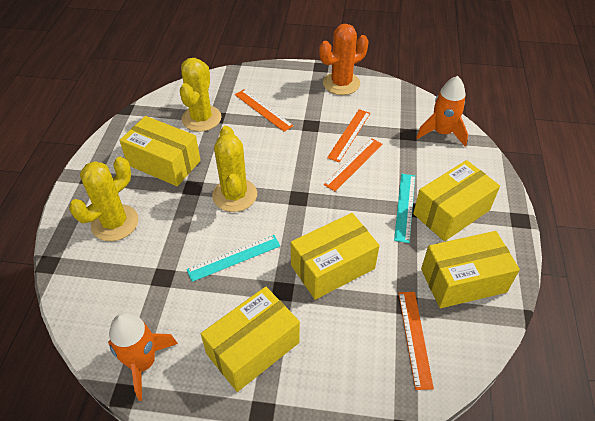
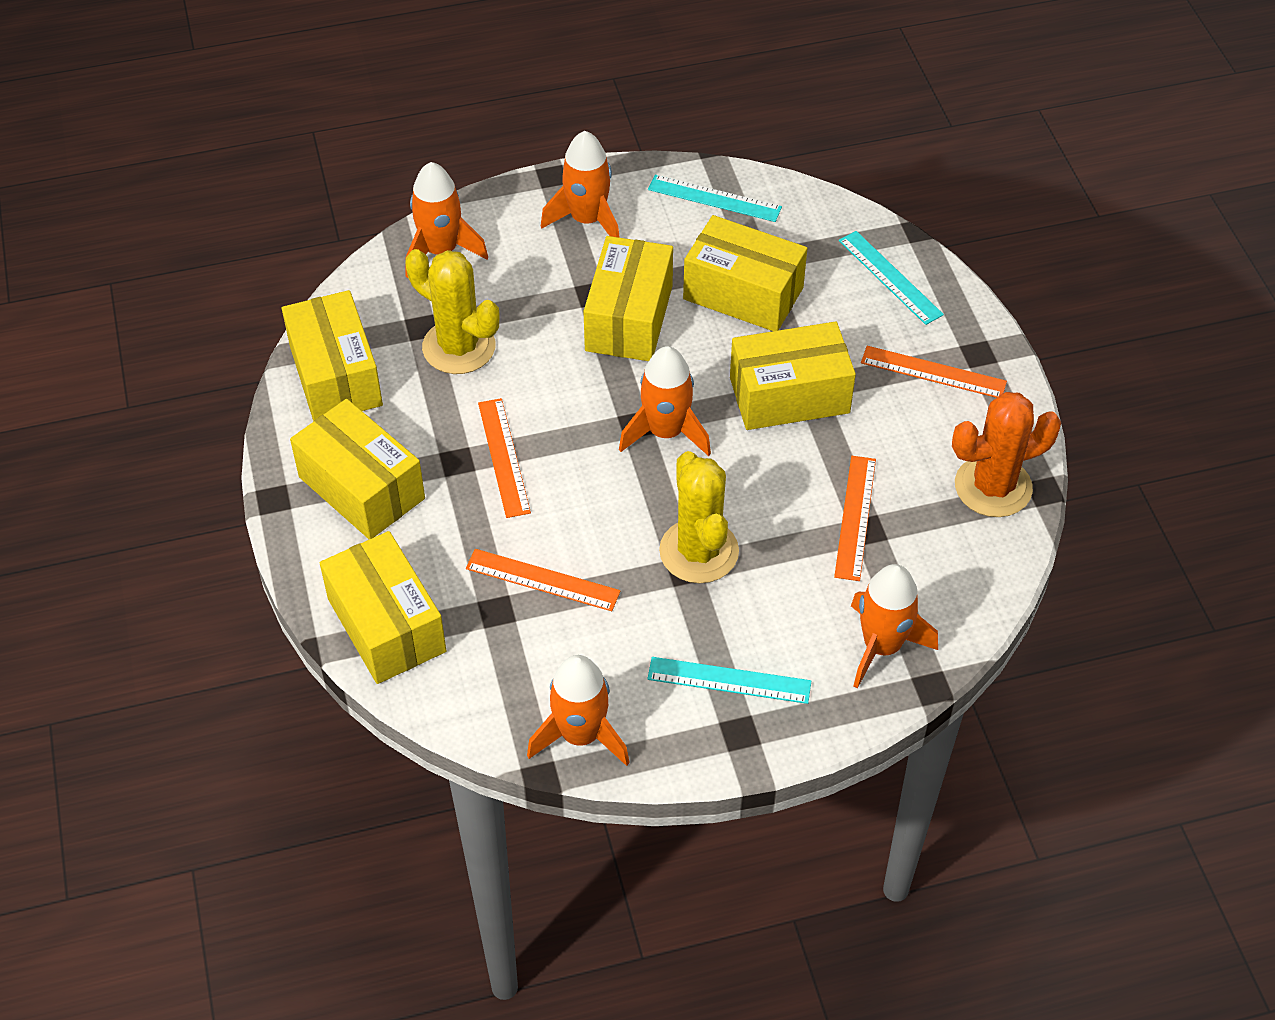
orange rocket: 2 -> 5
turquoise ruler: 2 -> 3
yellow box: 5 -> 6
yellow cactus: 3 -> 2

